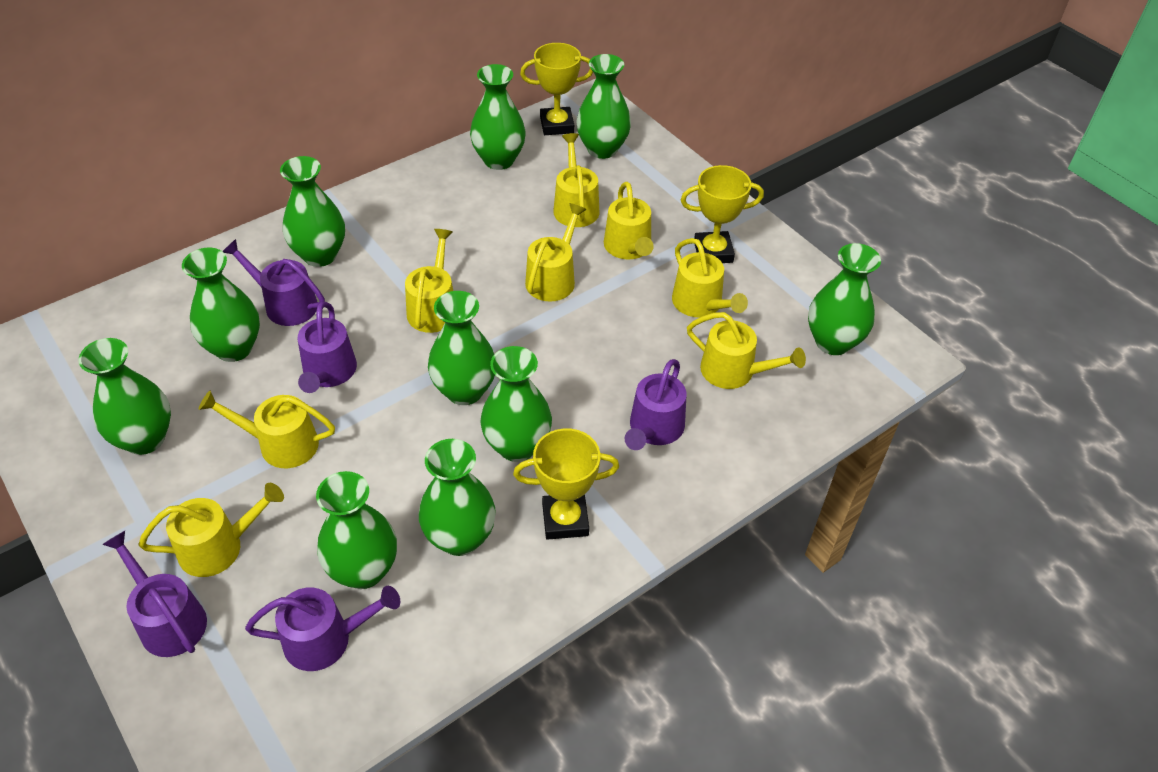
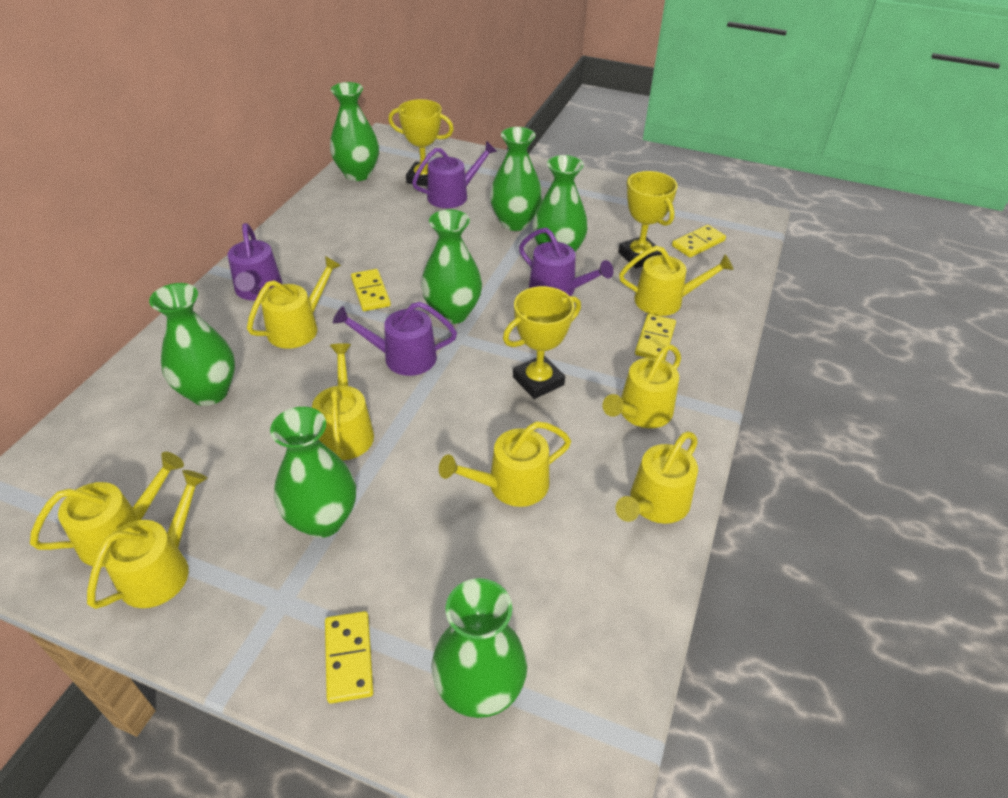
green vase: 10 -> 7
purple watering can: 5 -> 4
yellow domino: 0 -> 4

